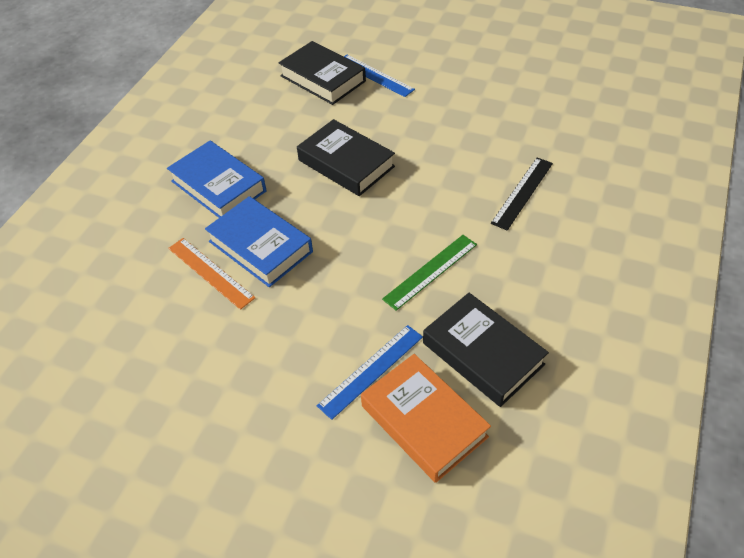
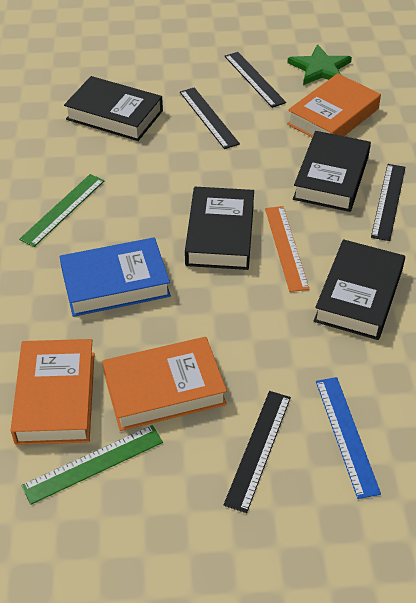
black book: 3 -> 4
black ruler: 1 -> 4
blue book: 2 -> 1
blue ruler: 2 -> 1
green ruler: 1 -> 2
green star: 0 -> 1
orange book: 1 -> 3

